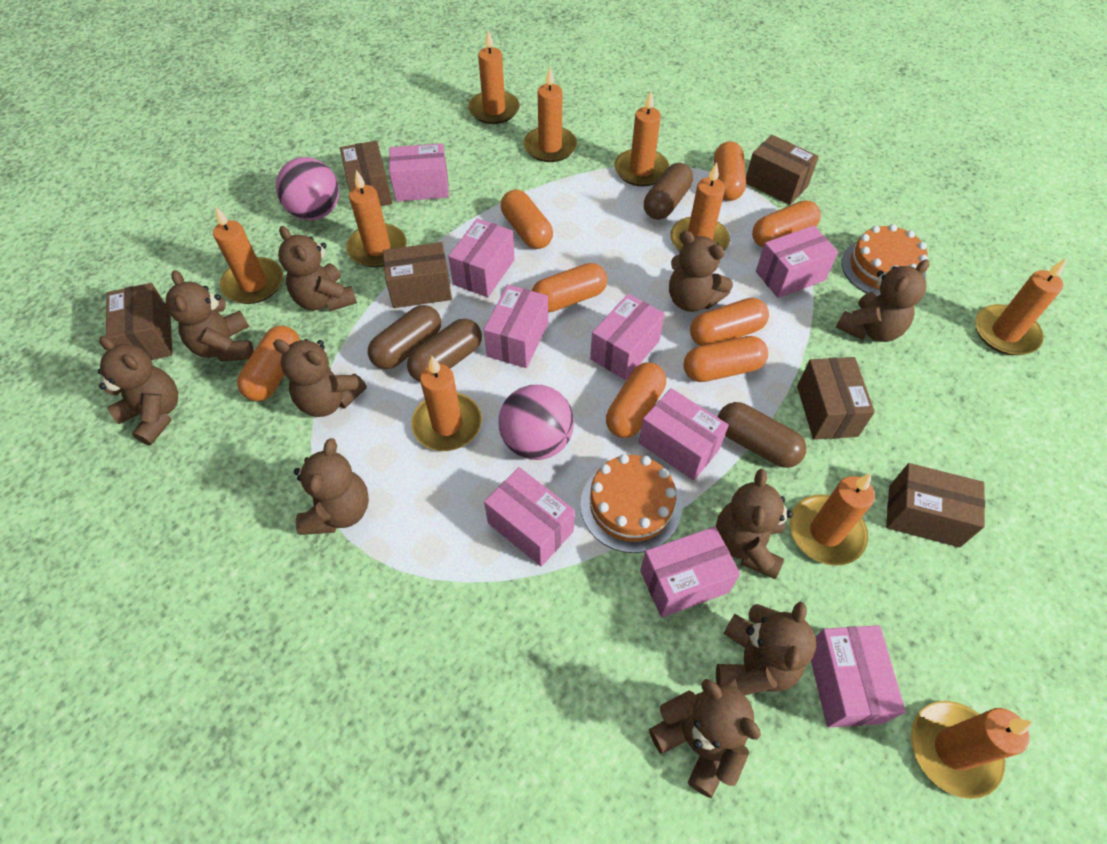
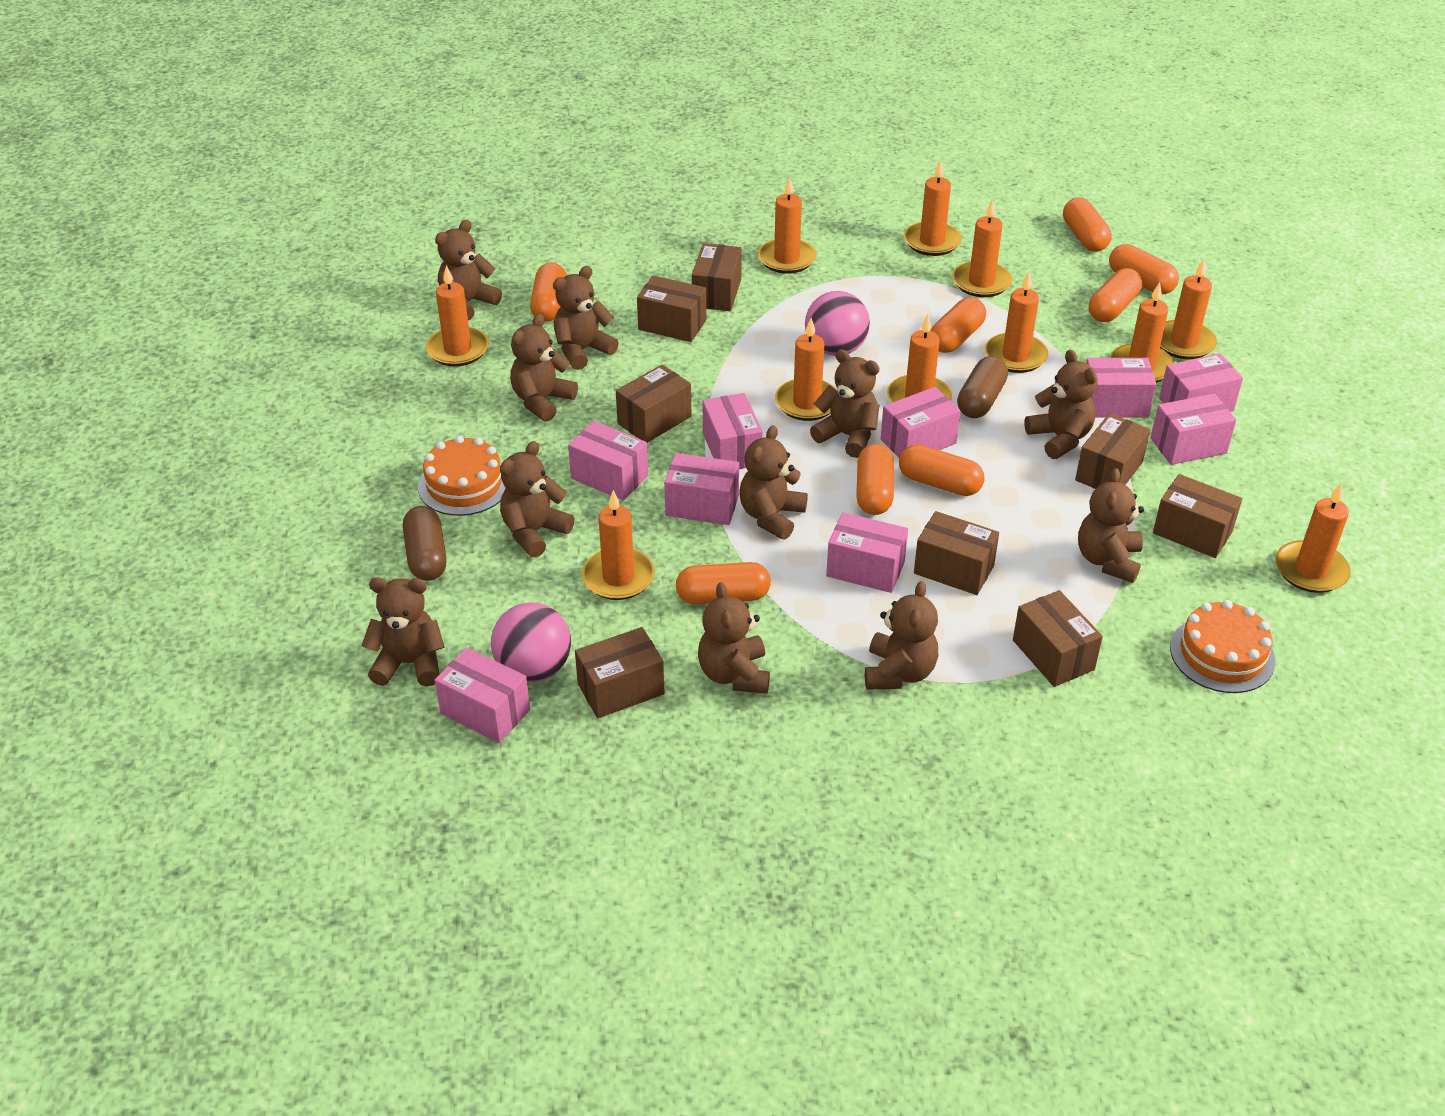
brown box: 6 -> 8
brown capsule: 4 -> 2
brown teddy bear: 10 -> 11
orange candle: 10 -> 11

